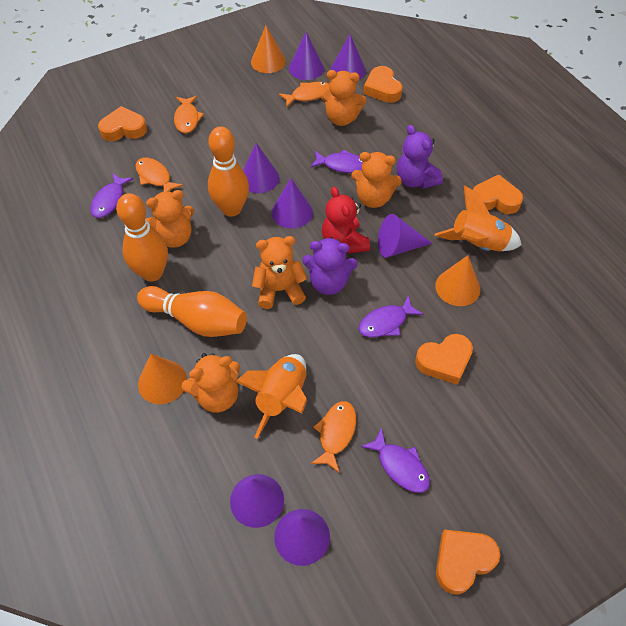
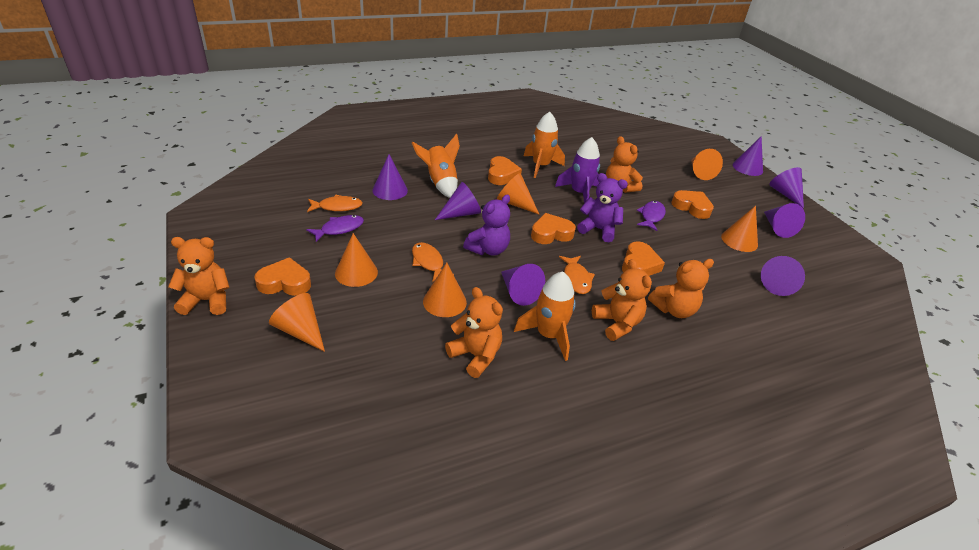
orange bowling pin: 3 -> 0
orange cone: 3 -> 6
orange fish: 4 -> 3
orange rocket: 2 -> 3
purple fish: 4 -> 2
purple rocket: 0 -> 1
red teddy bear: 1 -> 0

